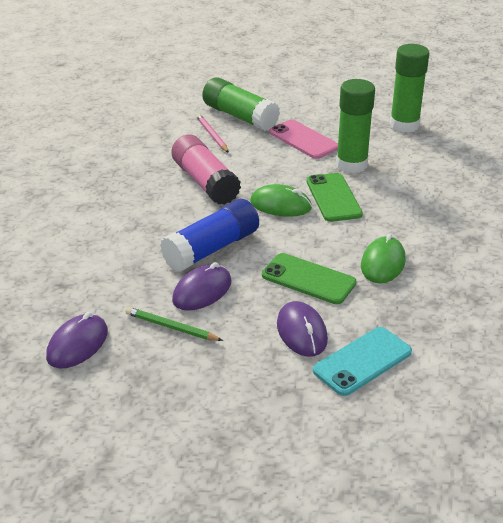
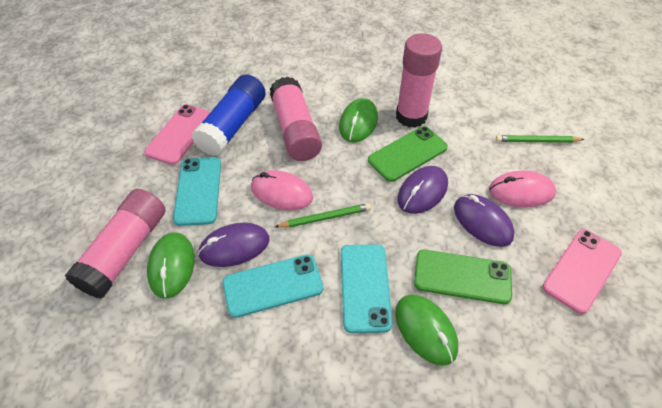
green glue stick: 3 -> 0
green mouse: 2 -> 3
green pencil: 1 -> 2
pink glue stick: 1 -> 3
pink mouse: 0 -> 2
pink pencil: 1 -> 0
pink phone: 1 -> 2
turquoise phone: 1 -> 3

